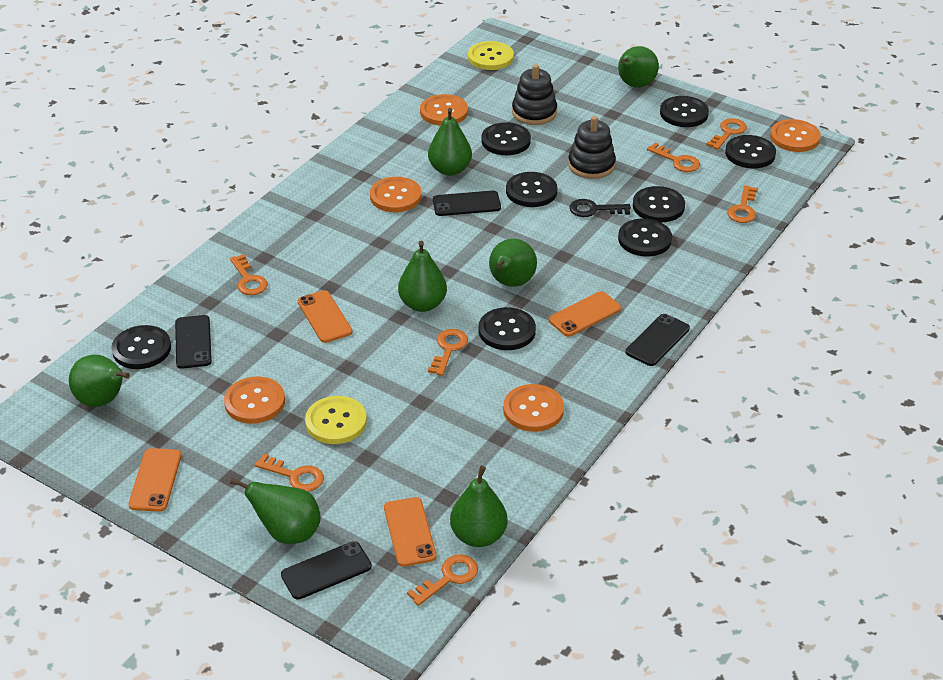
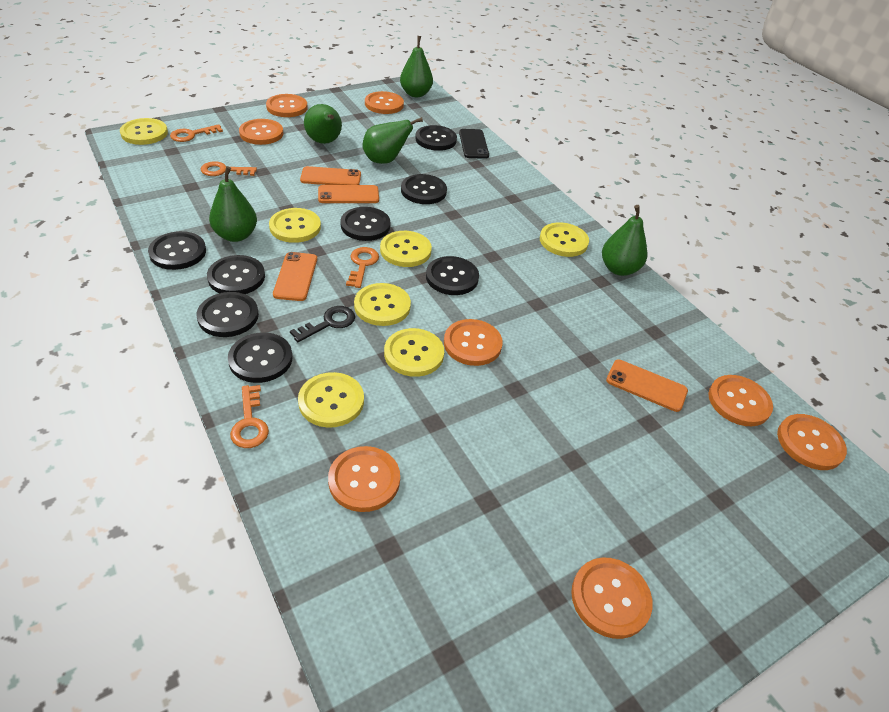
black phone: 4 -> 1
black stacking toy: 2 -> 0
green pear: 7 -> 5
orange button: 5 -> 8
orange key: 7 -> 4
yellow button: 2 -> 7

